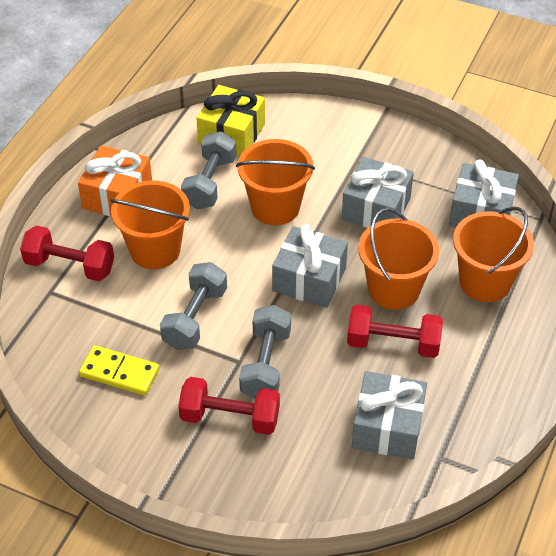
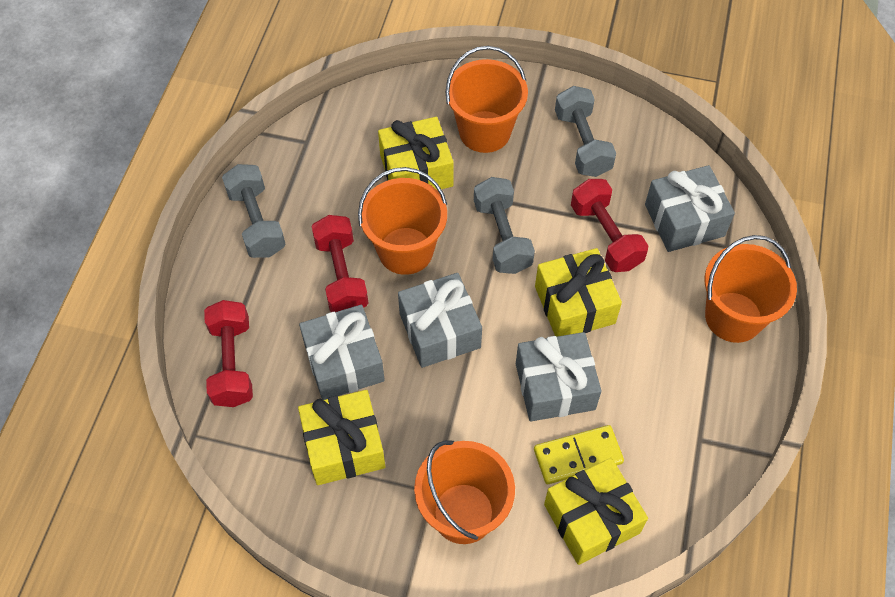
orange gift: 1 -> 0
yellow gift: 1 -> 4

